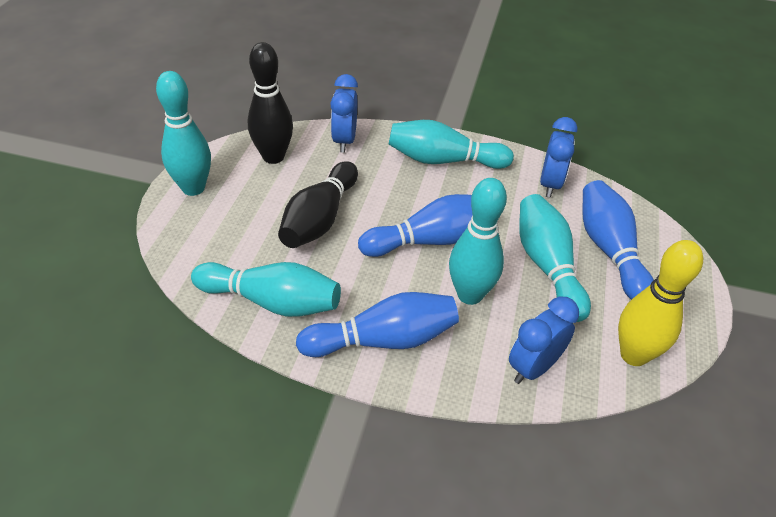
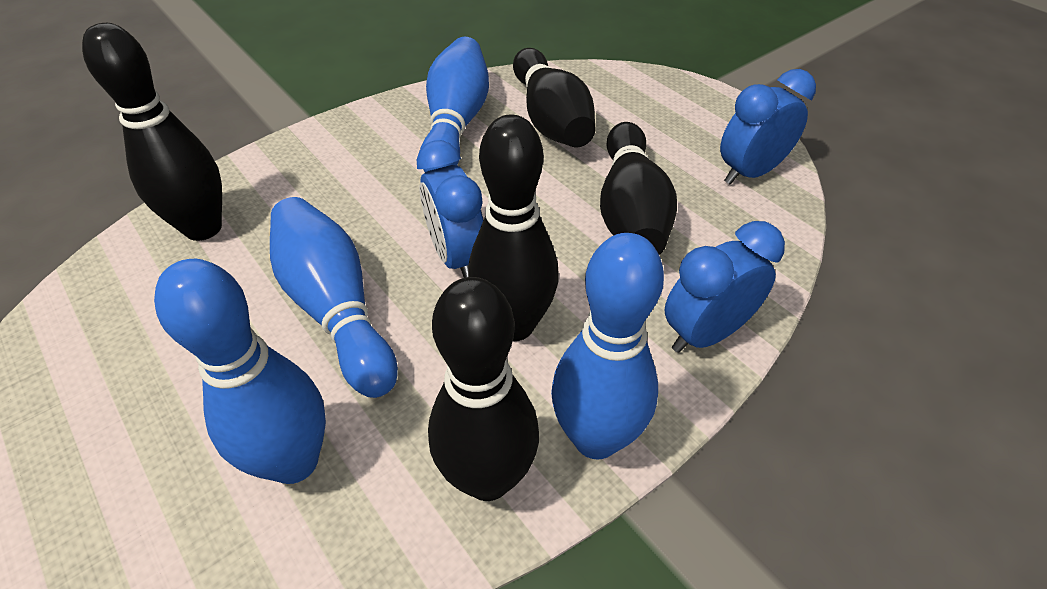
black bowling pin: 2 -> 5
blue bowling pin: 3 -> 4
turquoise bowling pin: 5 -> 0
yellow bowling pin: 1 -> 0

